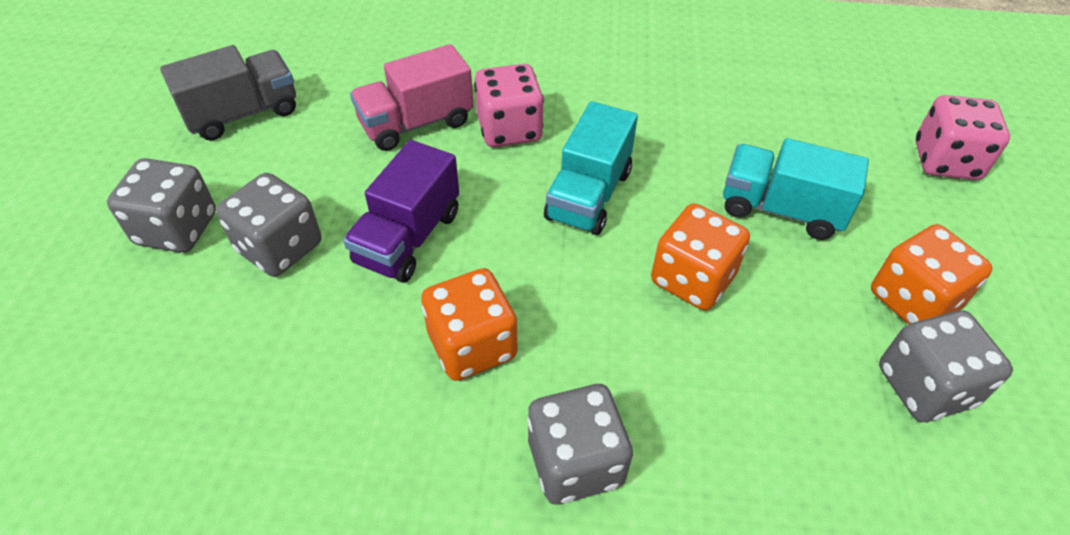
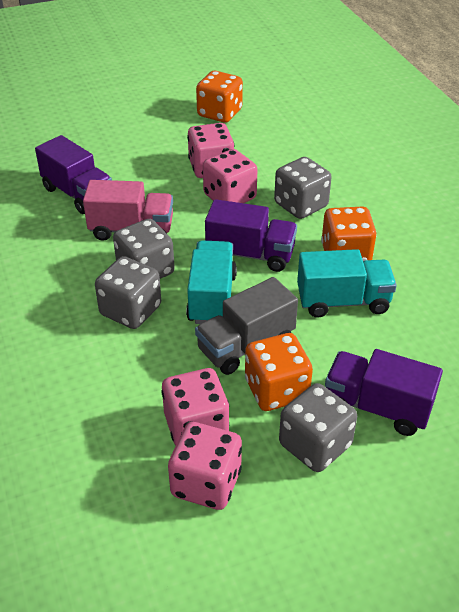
pink dice: 2 -> 4
purple truck: 1 -> 3

